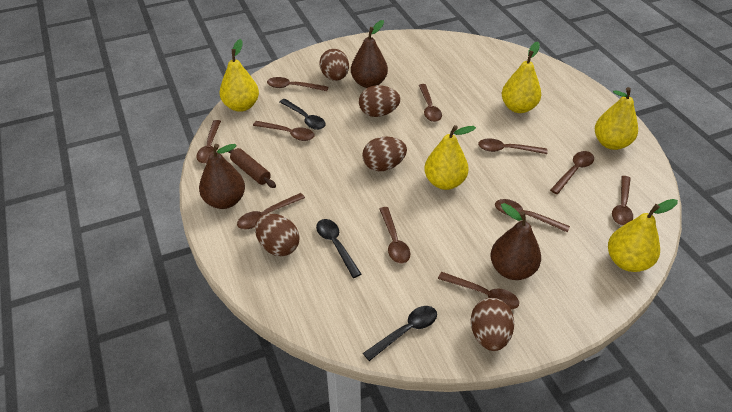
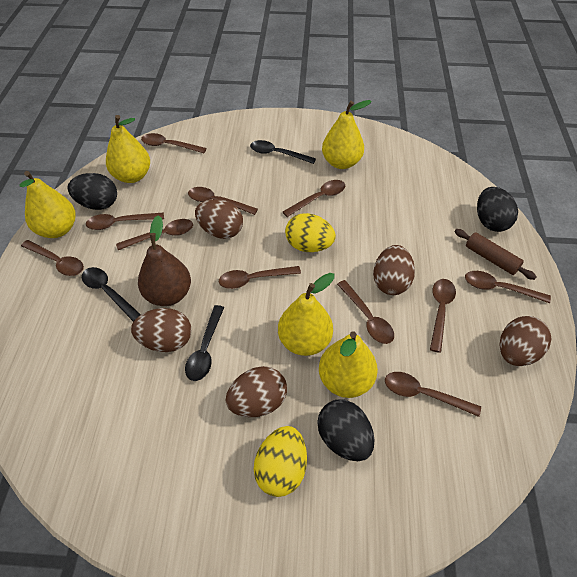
black egg: 0 -> 3
brown pear: 3 -> 1
yellow egg: 0 -> 2

